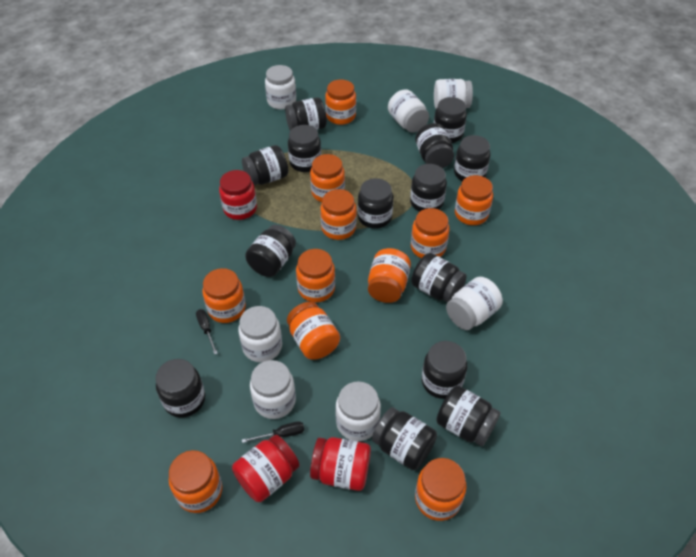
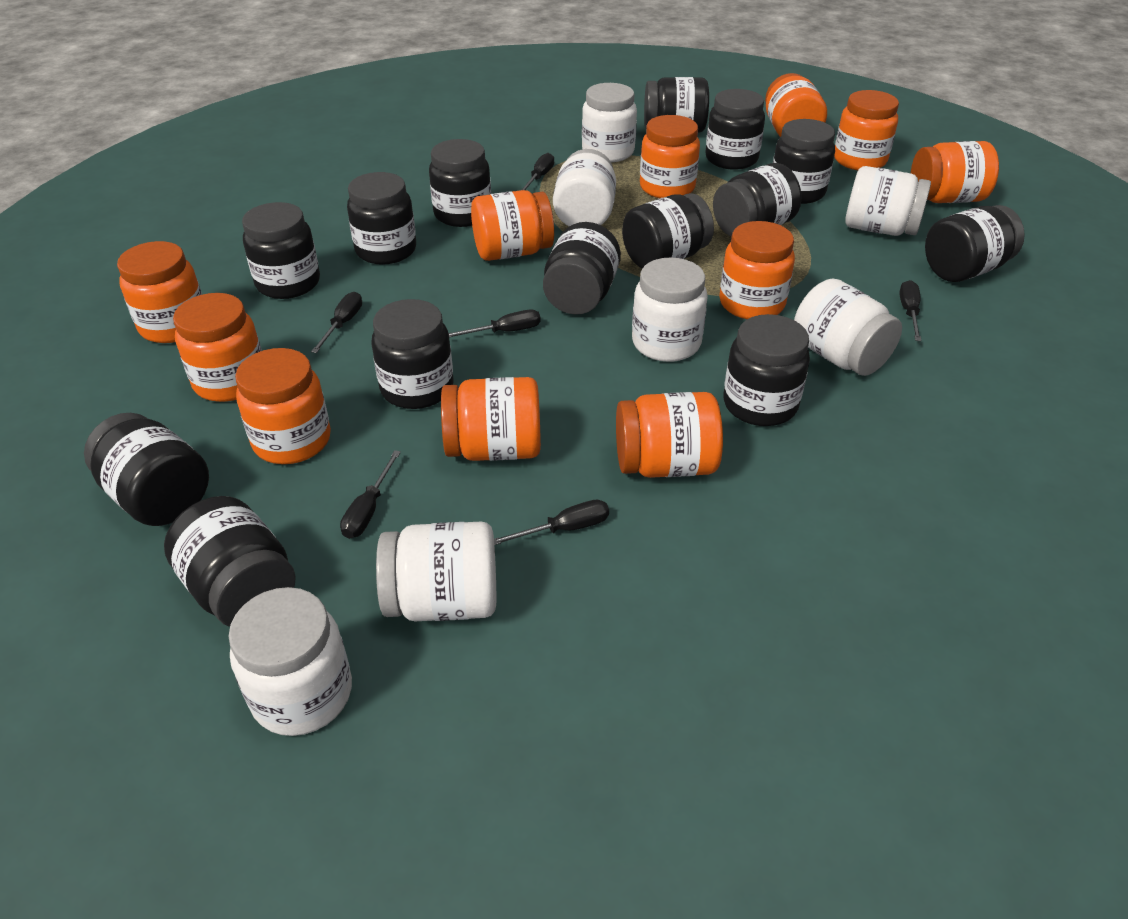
black screwdriver: 2 -> 6
red jar: 3 -> 0

